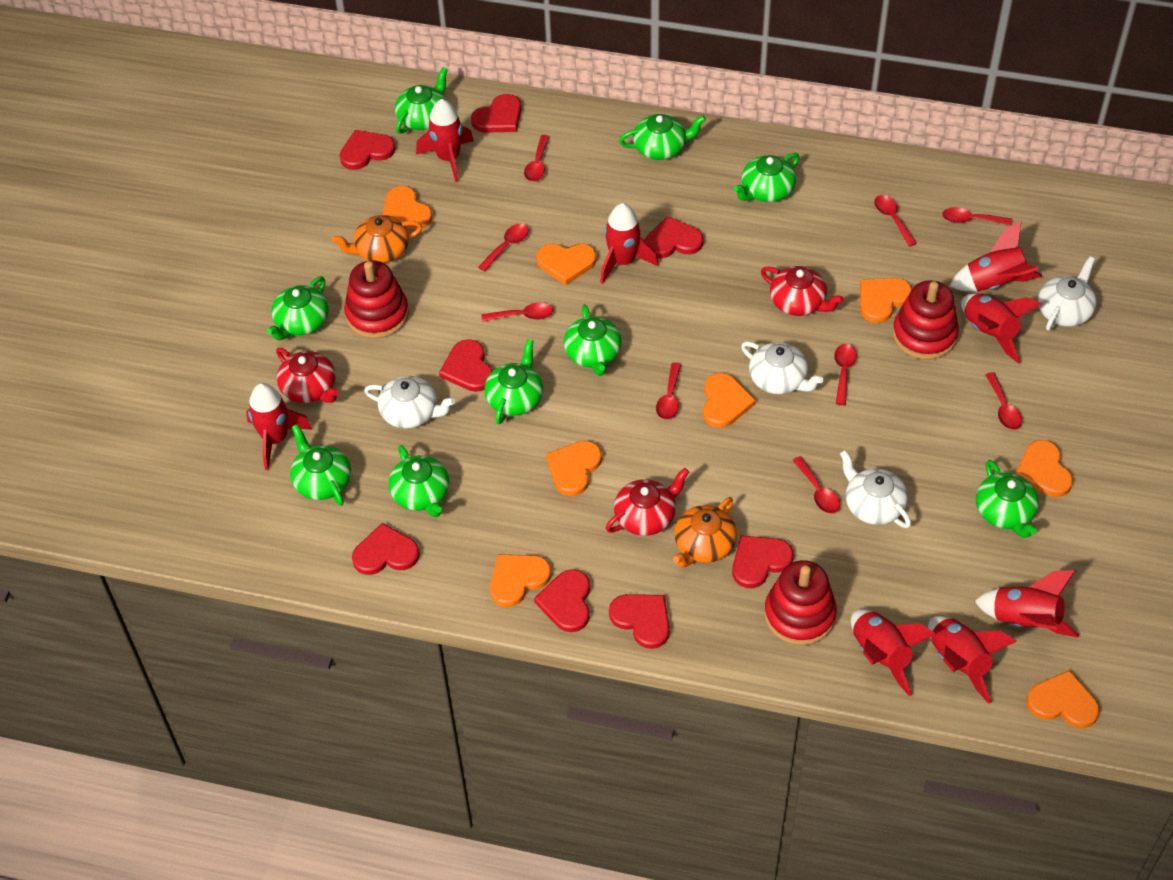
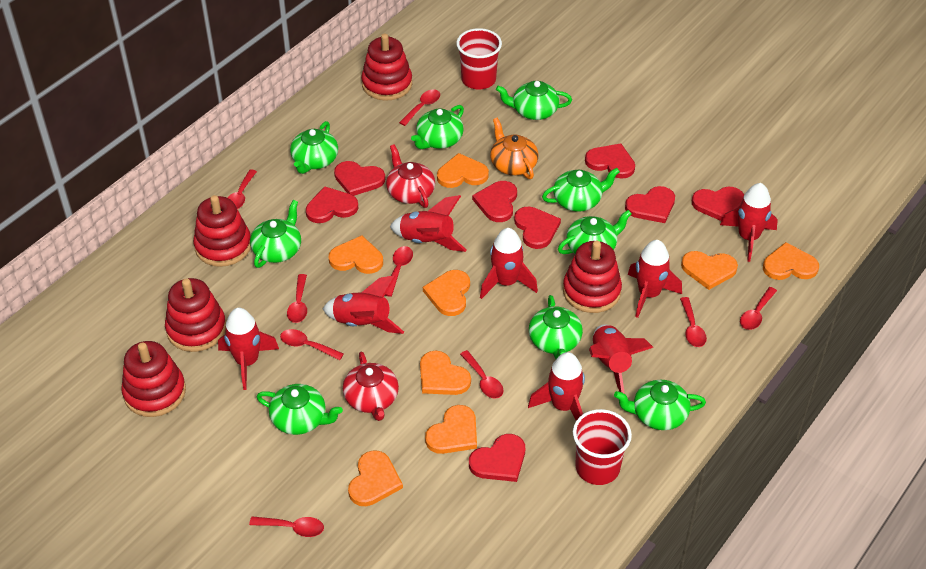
orange teapot: 2 -> 1
red cup: 0 -> 2
red stacking toy: 3 -> 5
red teapot: 3 -> 2
white teapot: 4 -> 0

